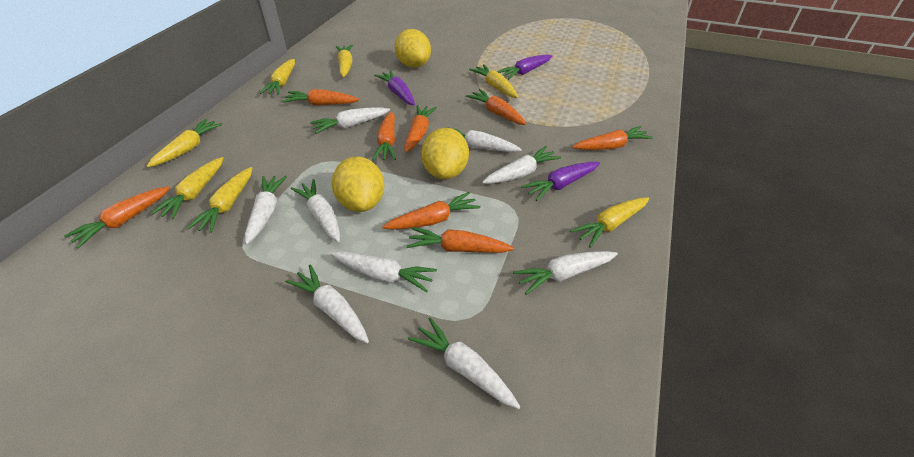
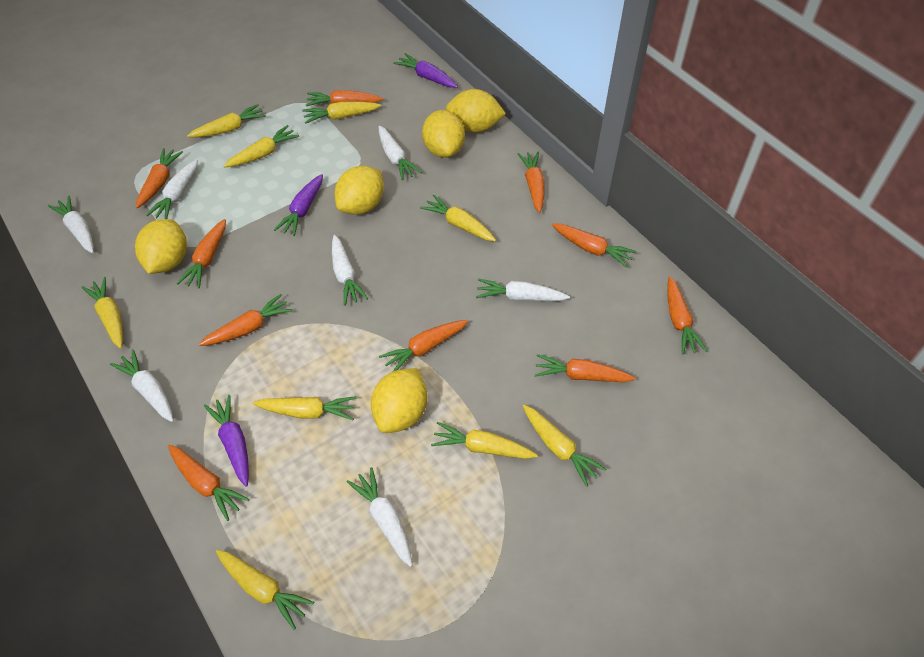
orange carrot: 8 -> 10
white carrot: 9 -> 7
yellow carrot: 7 -> 9
yellow lemon: 3 -> 5

